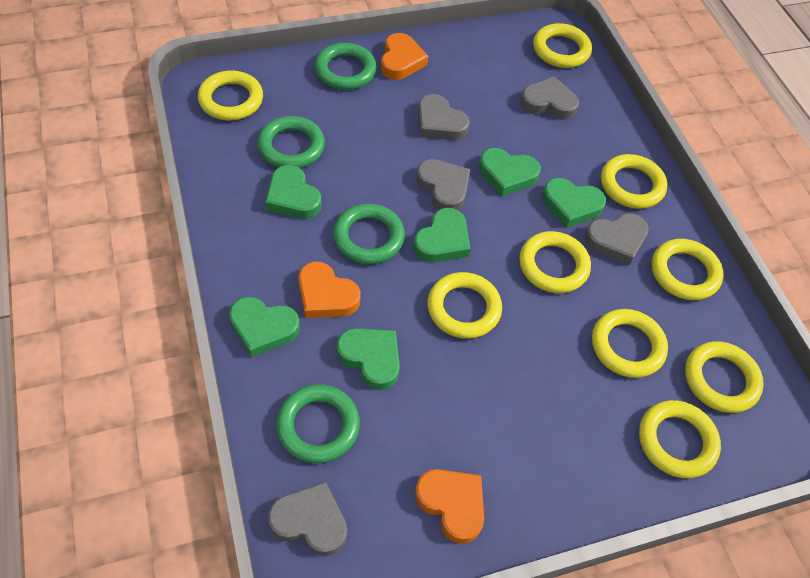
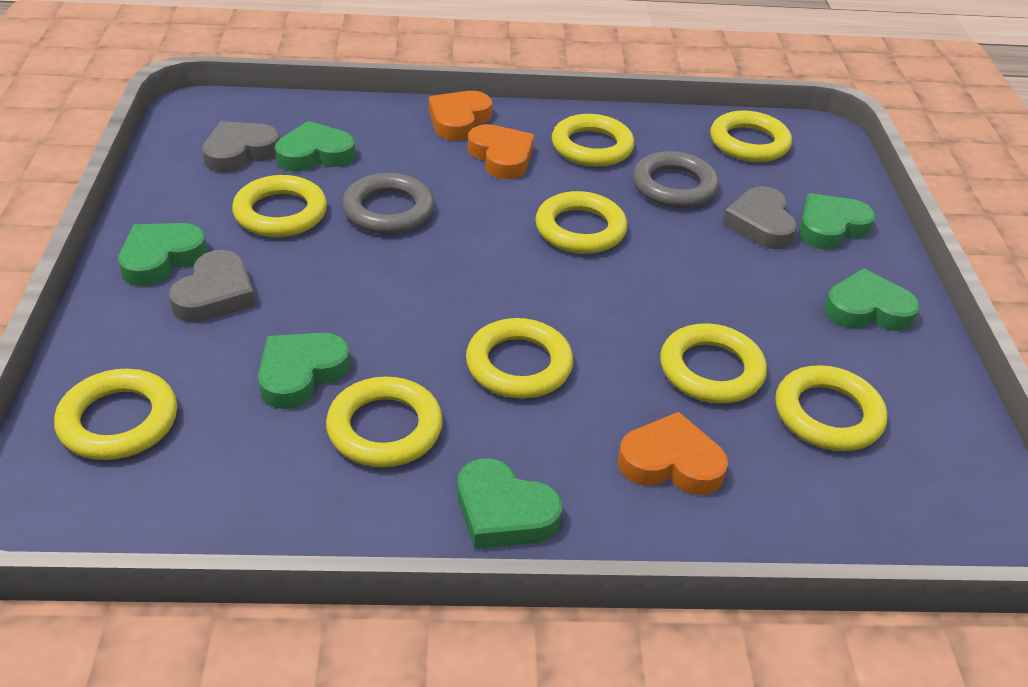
green ring: 4 -> 0
grey heart: 5 -> 3
grey ring: 0 -> 2

